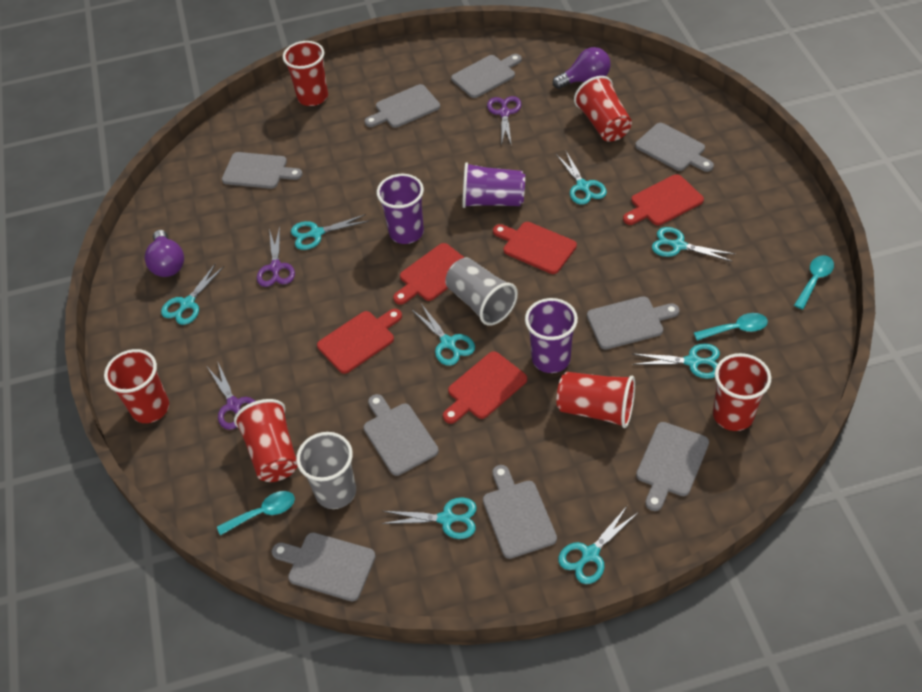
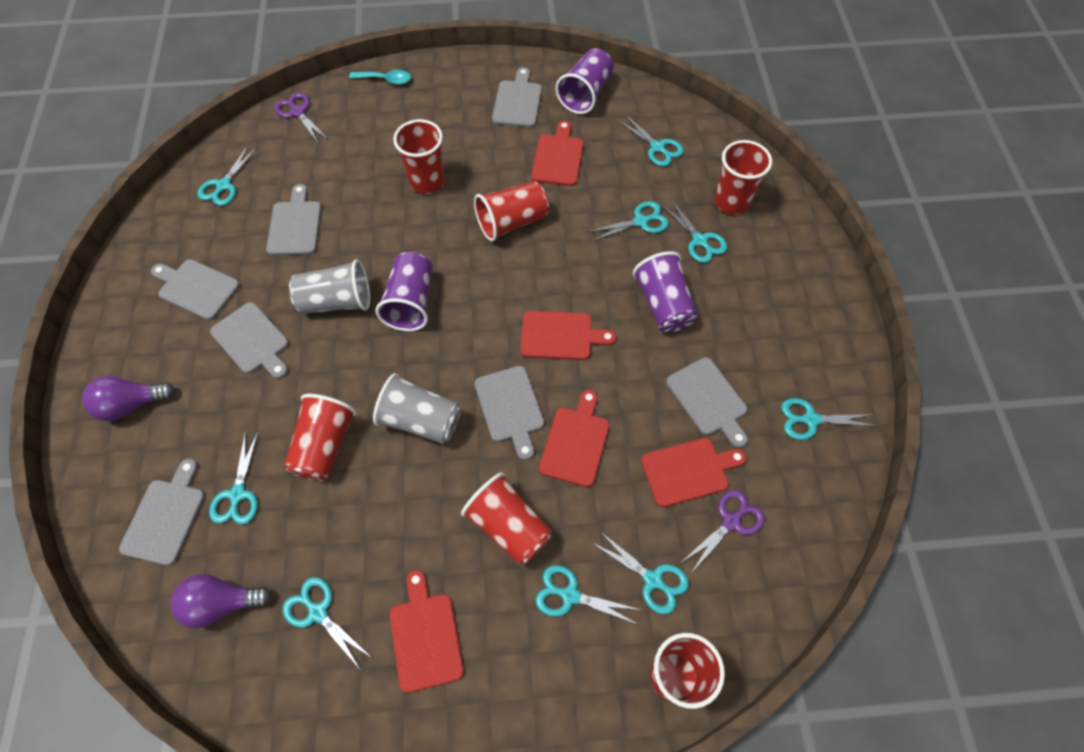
grey cutting board: 9 -> 7
purple scissors: 3 -> 2
turquoise scissors: 8 -> 9
turquoise spoon: 3 -> 1

